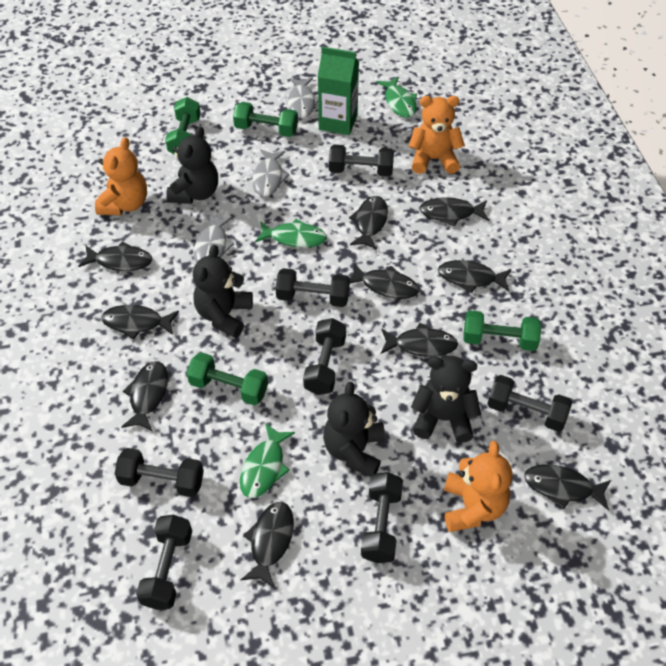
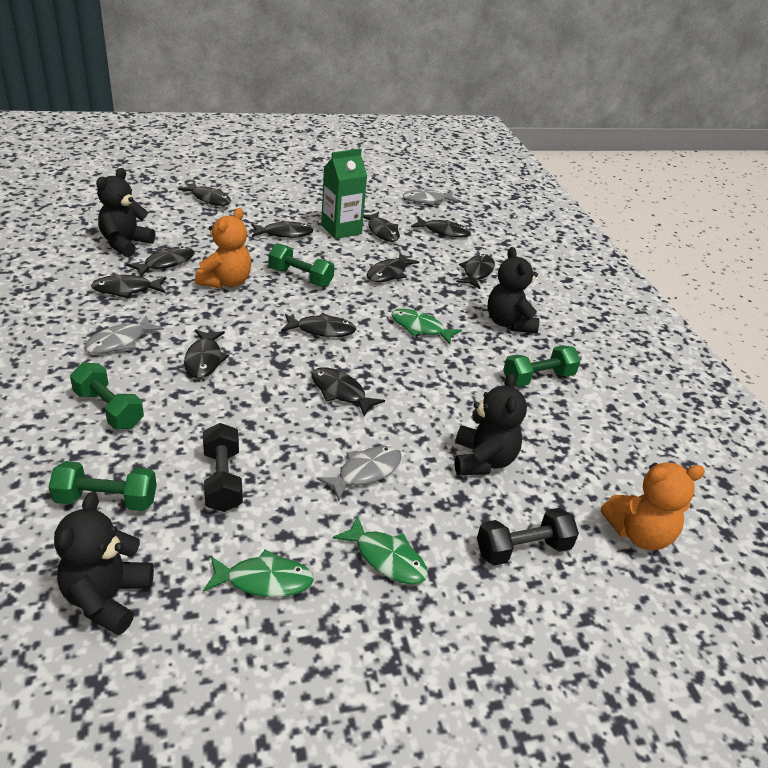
black dumbbell: 7 -> 2
black fish: 10 -> 11
orange teddy bear: 3 -> 2

